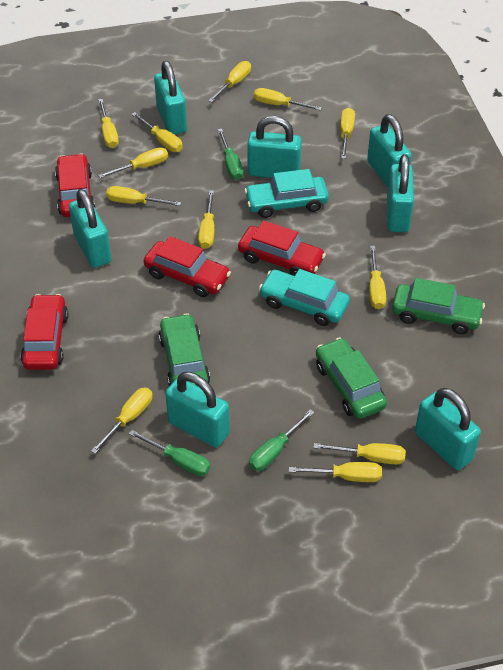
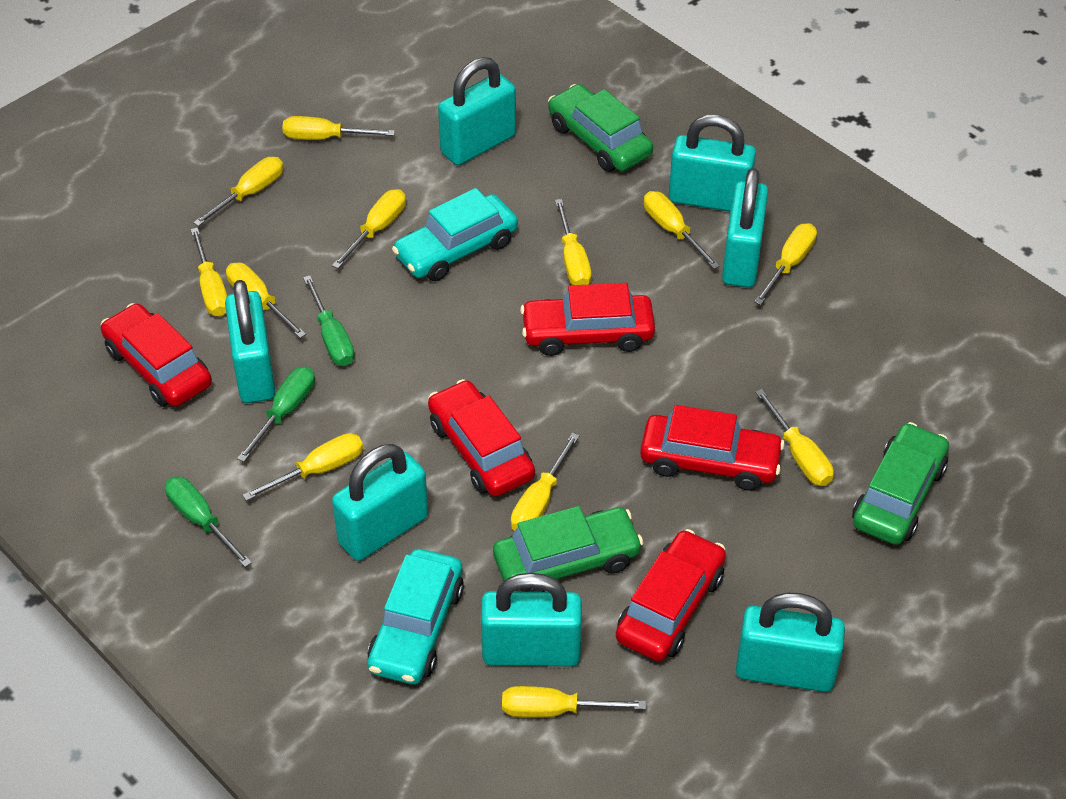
red car: 4 -> 5

